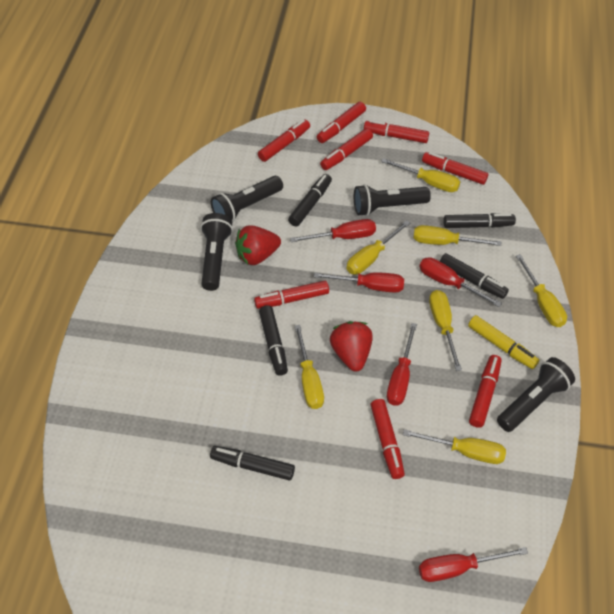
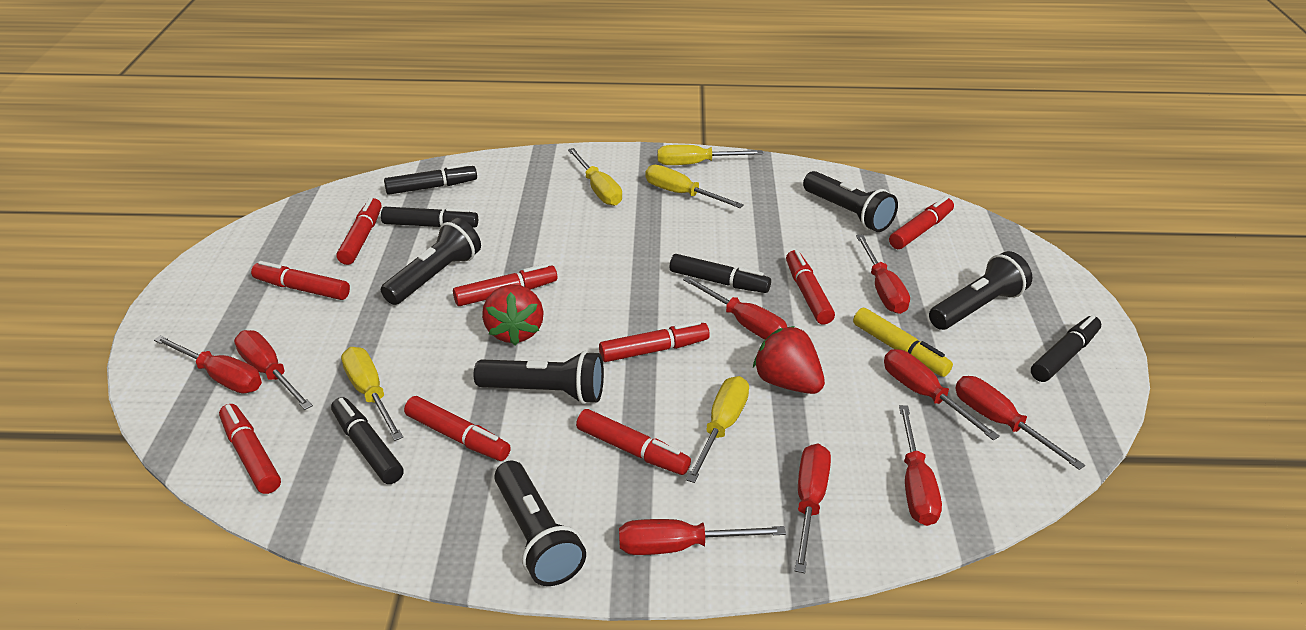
black flashlight: 4 -> 5
red marker: 8 -> 9
red screwdriver: 5 -> 9
yellow screwdriver: 7 -> 5

